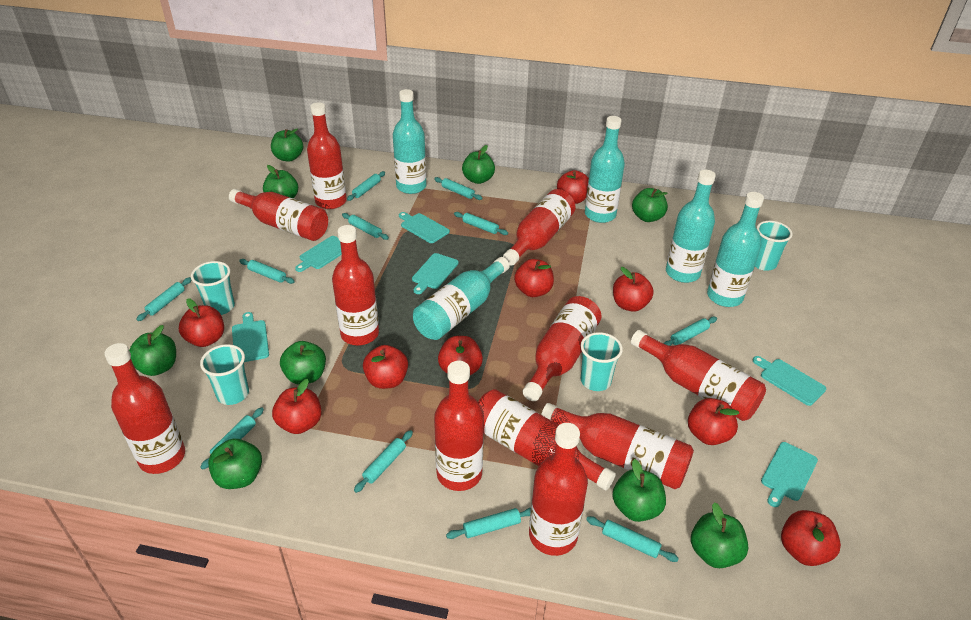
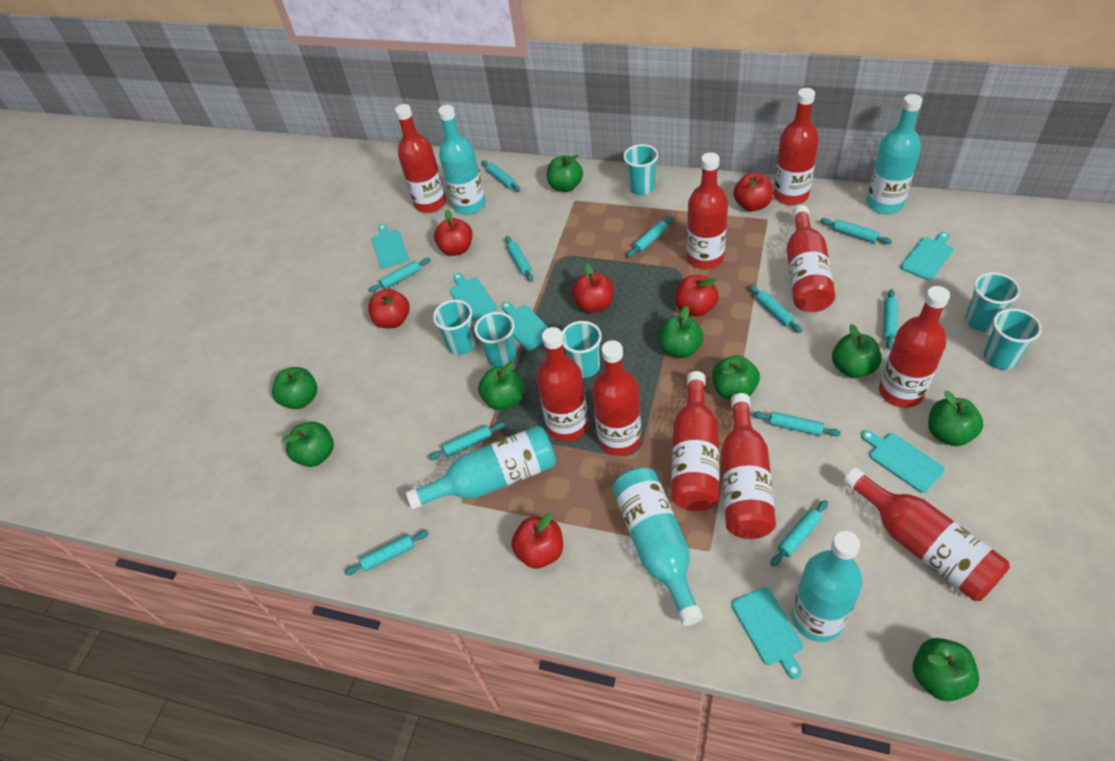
red apple: 9 -> 6
red bottle: 11 -> 10
turquoise cup: 4 -> 6

